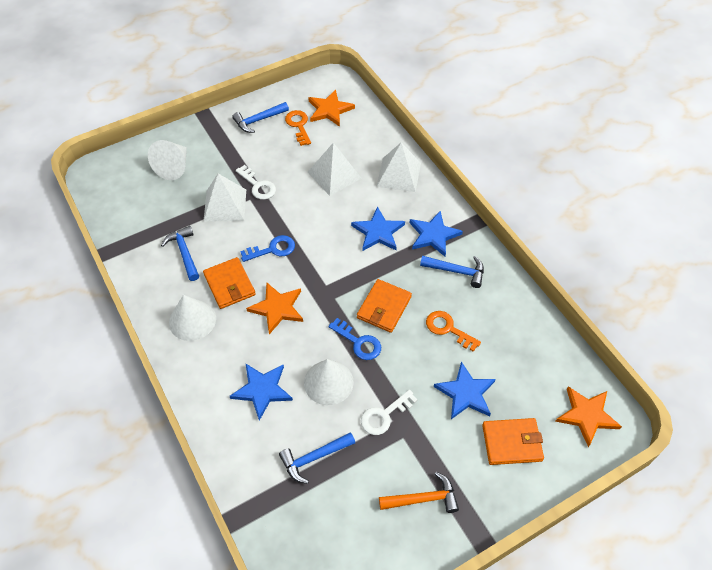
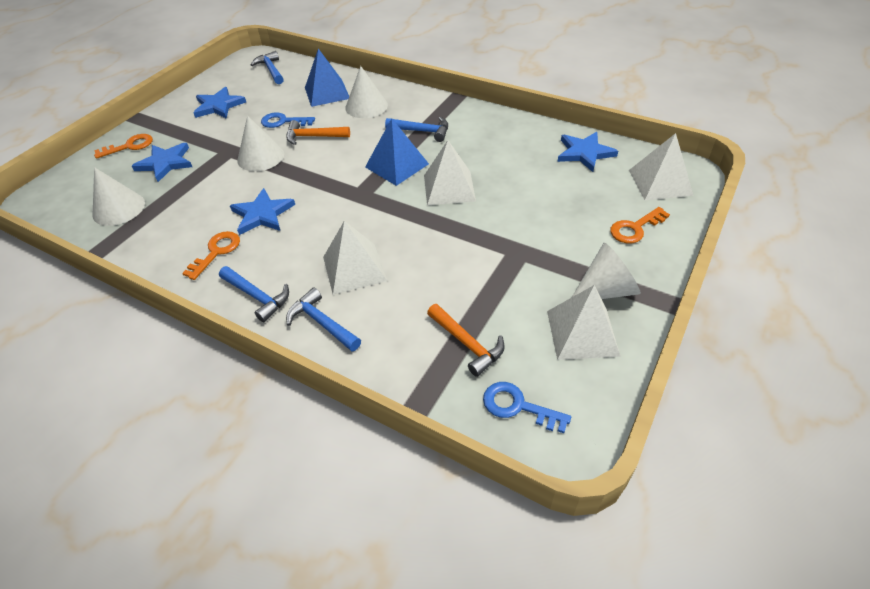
blue pyramid: 0 -> 2
orange hammer: 1 -> 2
orange key: 2 -> 3
orange star: 3 -> 0
orange wallet: 3 -> 0
white cone: 3 -> 4
white key: 2 -> 0
white pyramid: 3 -> 4

